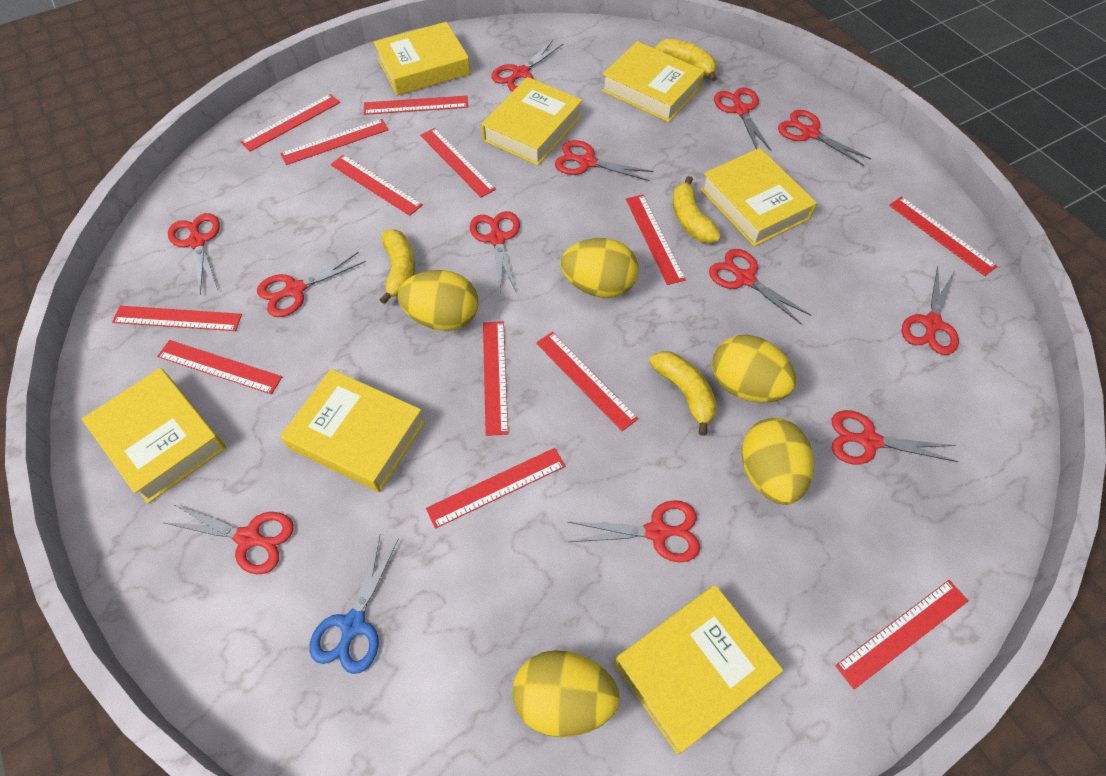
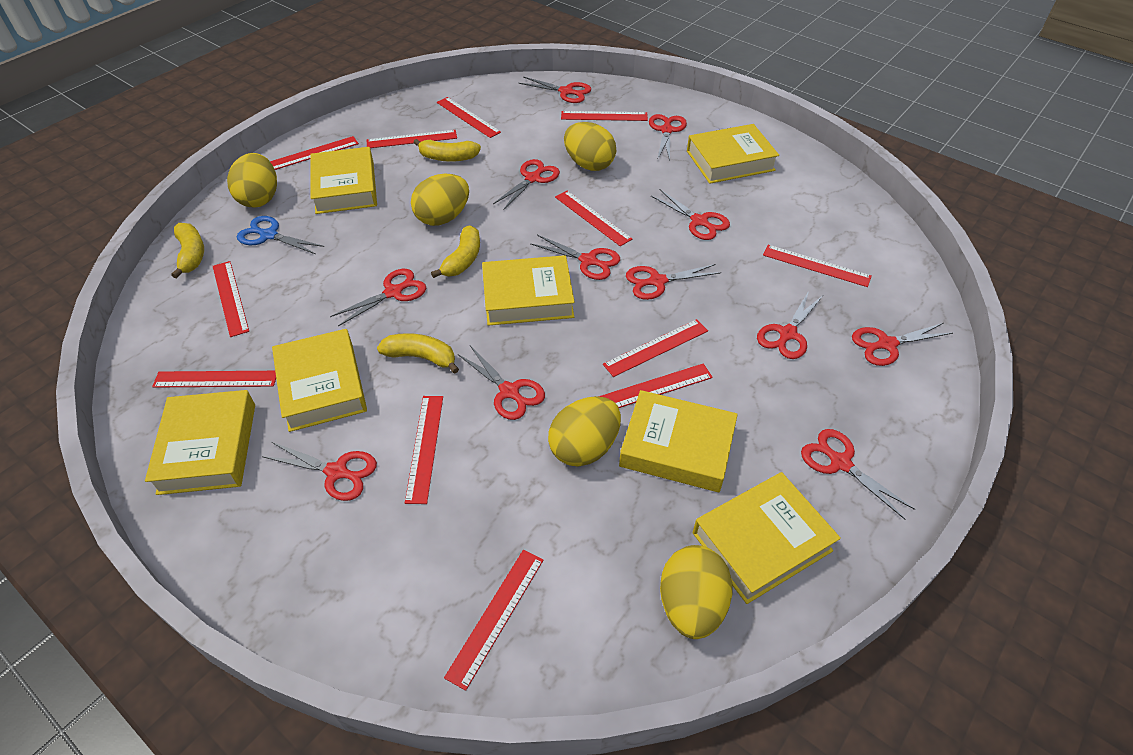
red ruler: 13 -> 12

